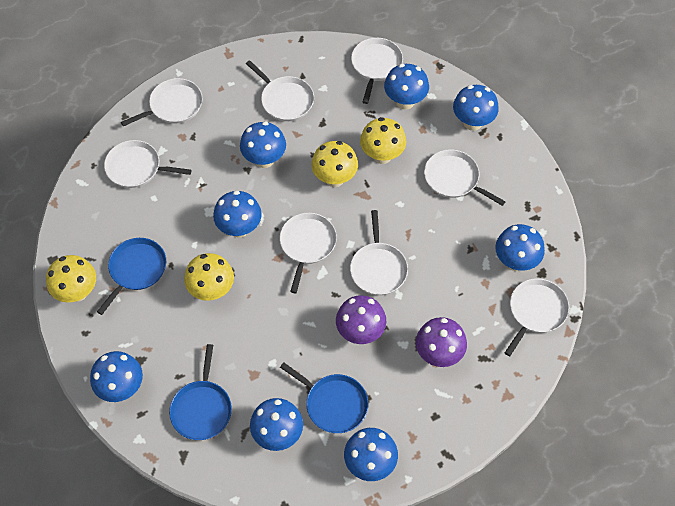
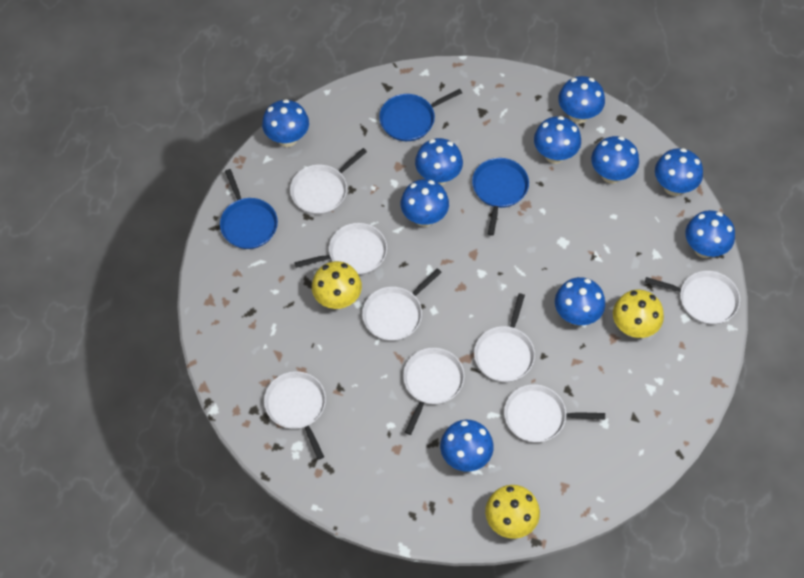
blue mushroom: 8 -> 10
purple mushroom: 2 -> 0
yellow mushroom: 4 -> 3

